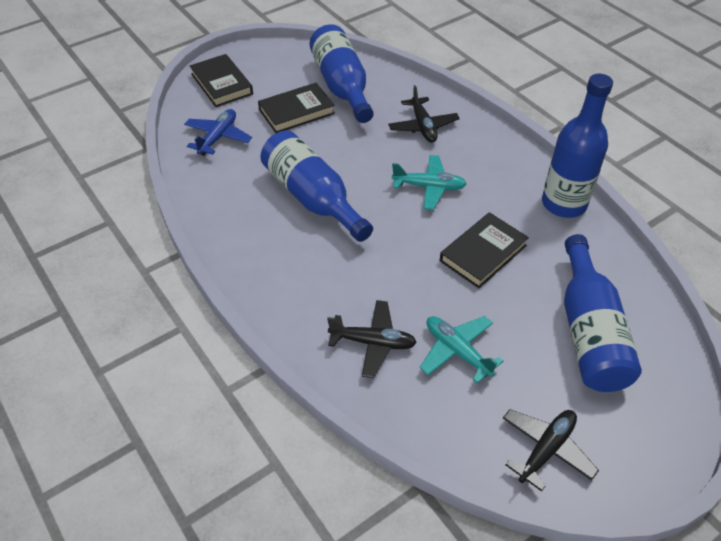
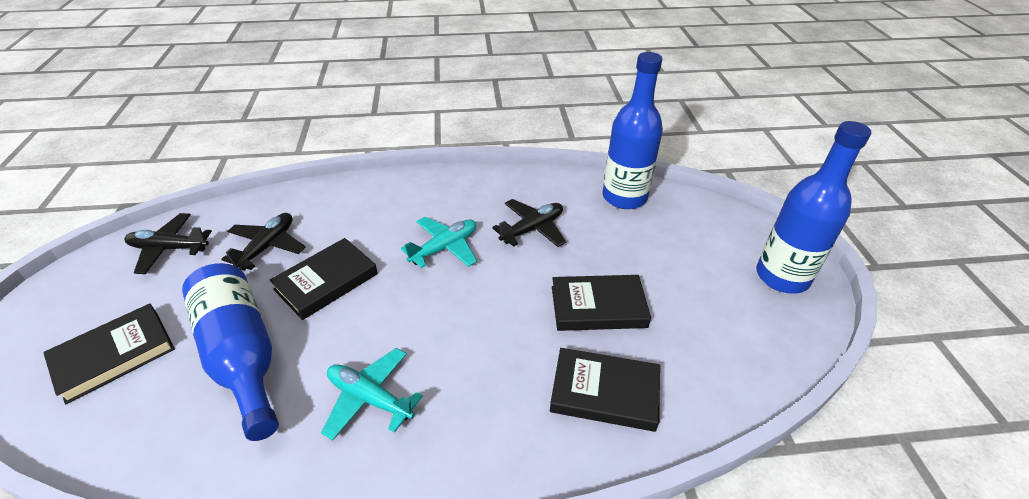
black book: 3 -> 4
blue bottle: 4 -> 3
blue plane: 1 -> 0

